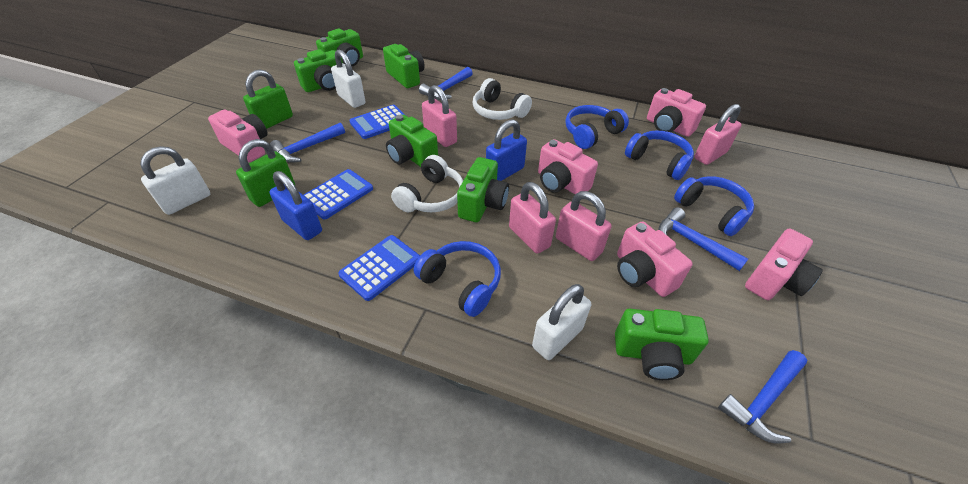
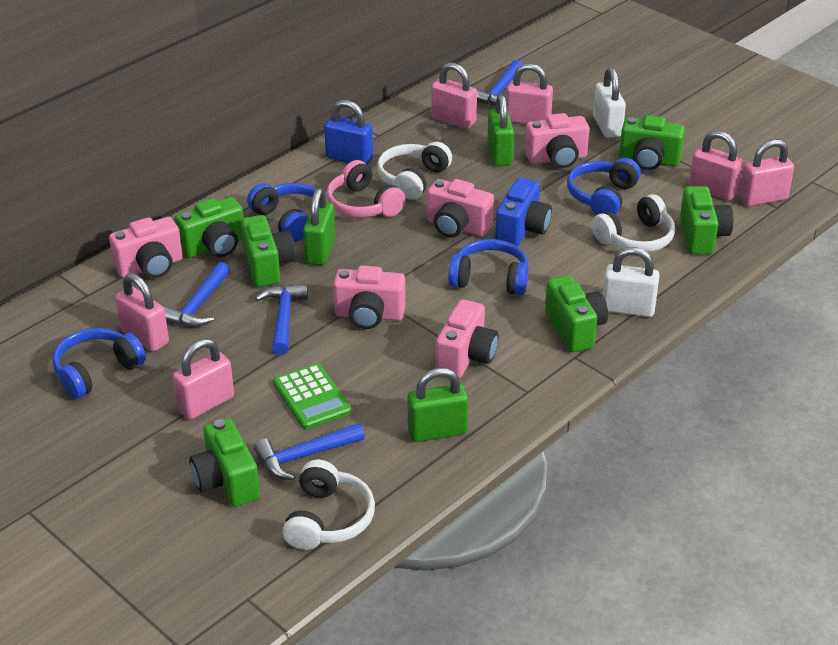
blue calculator: 3 -> 0
blue camera: 0 -> 1
blue padlock: 2 -> 1
green calculator: 0 -> 1
green padlock: 2 -> 3
pink headphones: 0 -> 1
pink padlock: 4 -> 6
white headphones: 2 -> 3
white padlock: 3 -> 2

